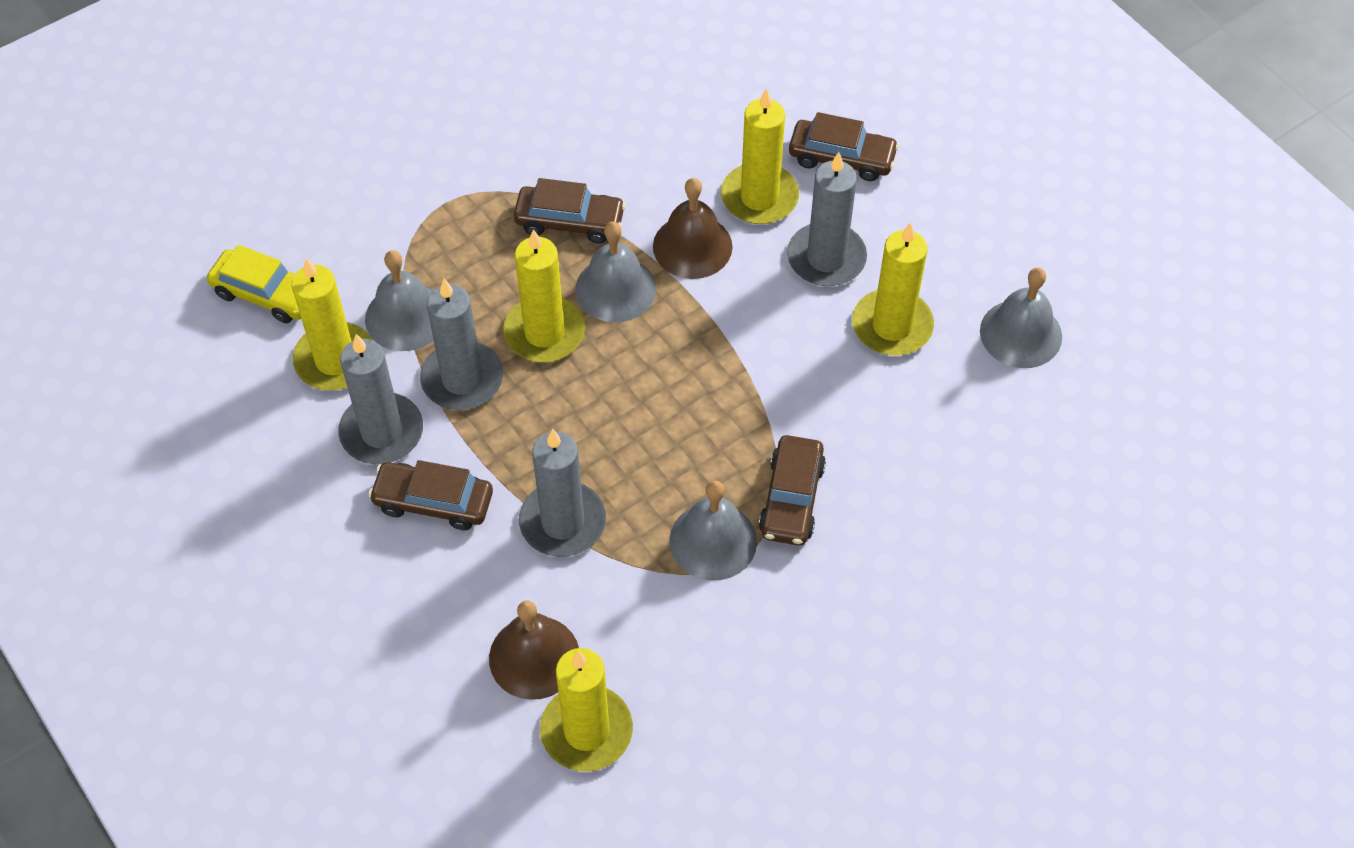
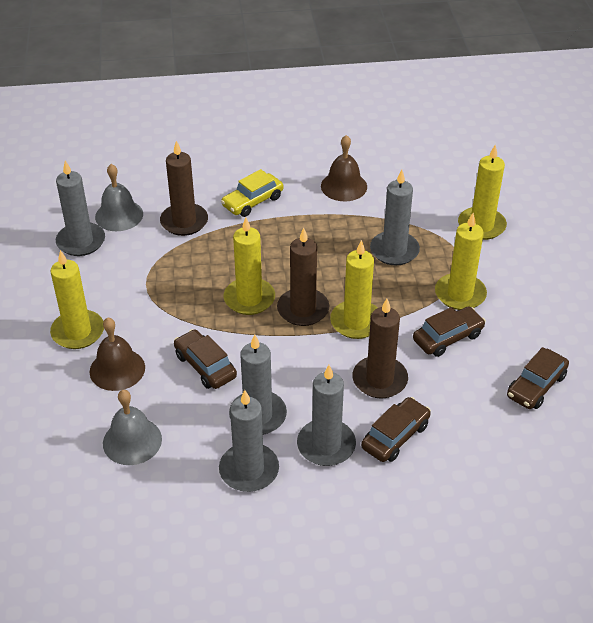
brown candle: 0 -> 3
grey bell: 4 -> 2
grey candle: 4 -> 5

